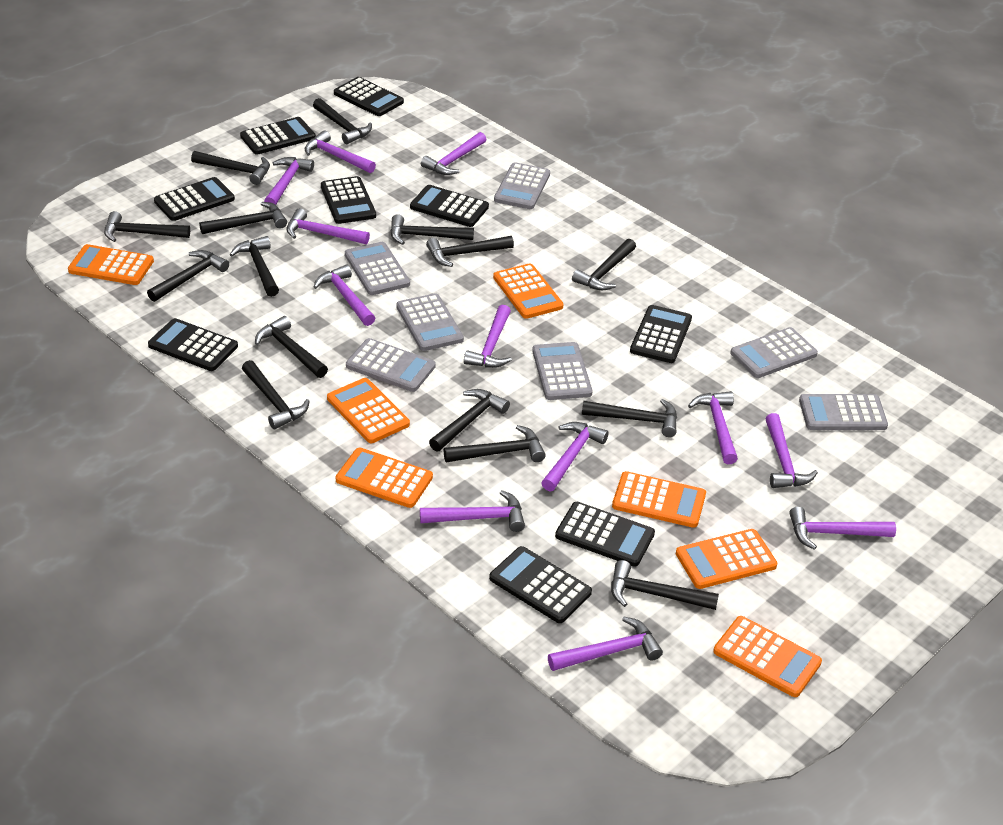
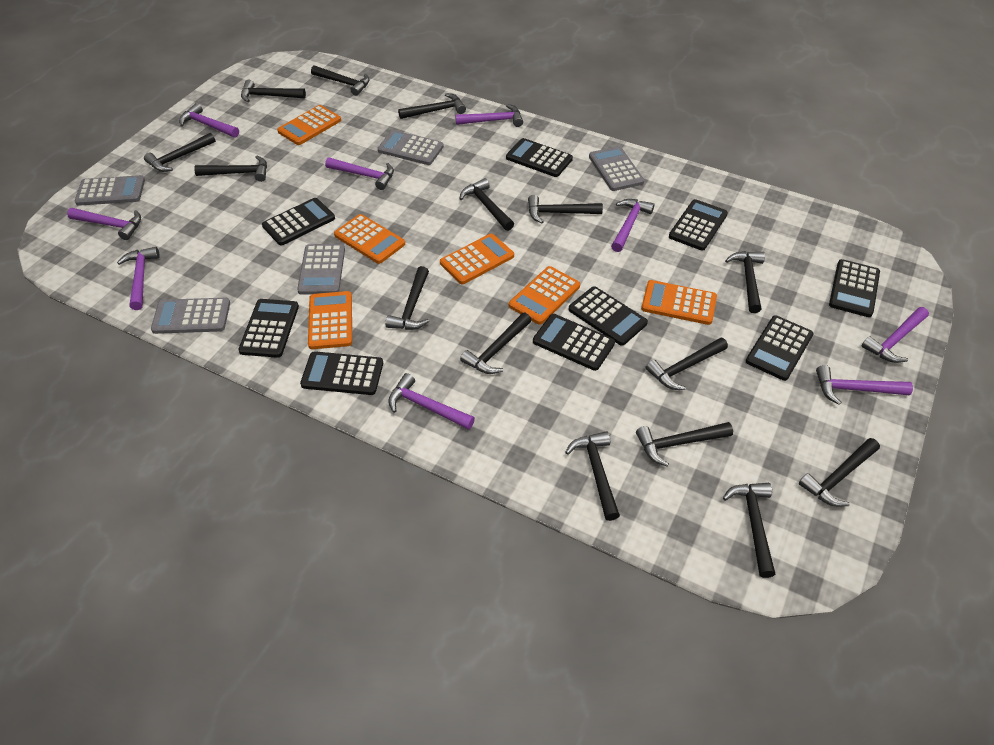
grey calculator: 7 -> 5
orange calculator: 7 -> 6
purple hammer: 12 -> 9

